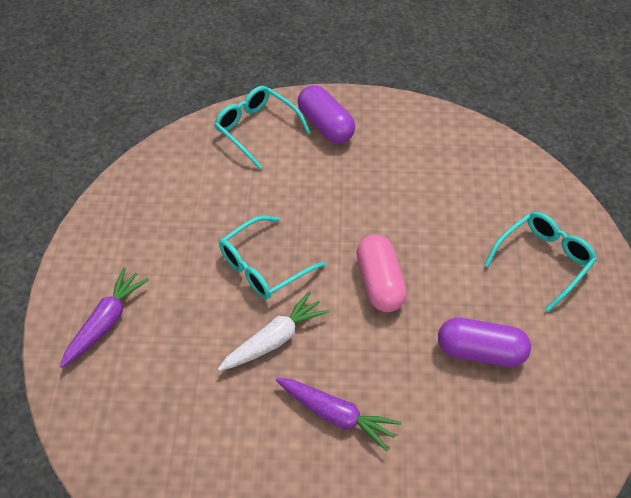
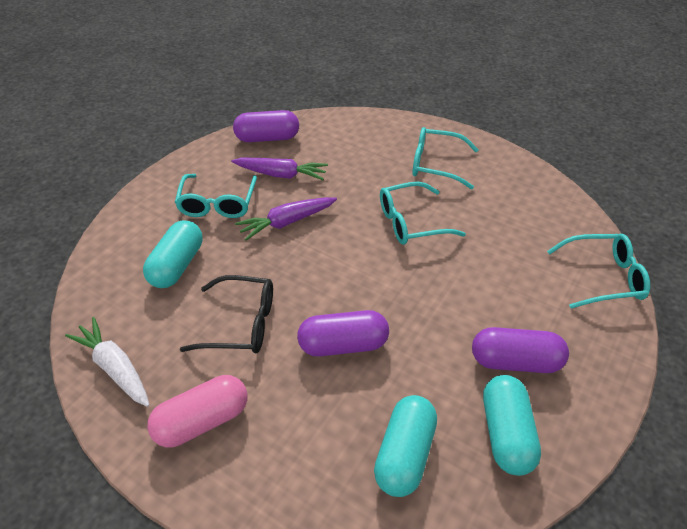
black glasses: 0 -> 1
purple capsule: 2 -> 3
turquoise capsule: 0 -> 3
turquoise glasses: 3 -> 4

